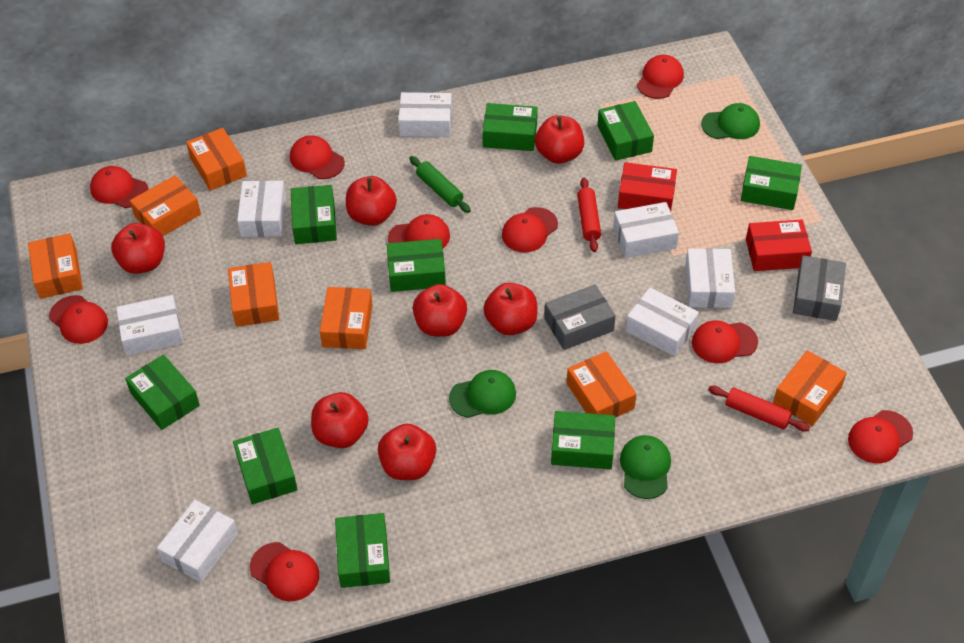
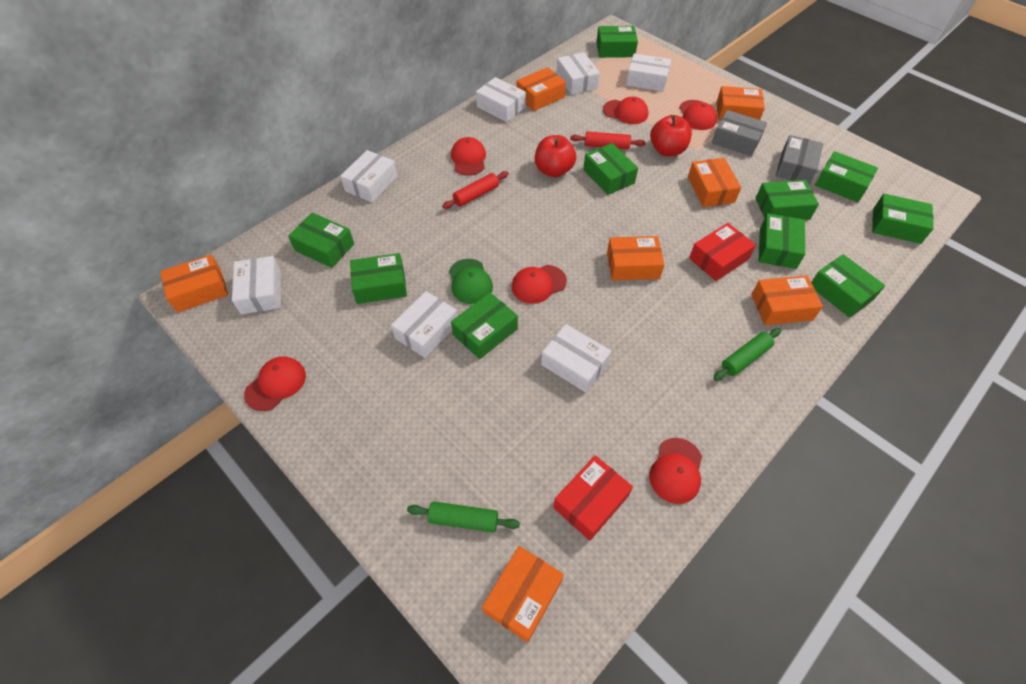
green box: 9 -> 10
green cap: 3 -> 1
green rolling pin: 1 -> 2
red apple: 7 -> 2
red cap: 9 -> 6

